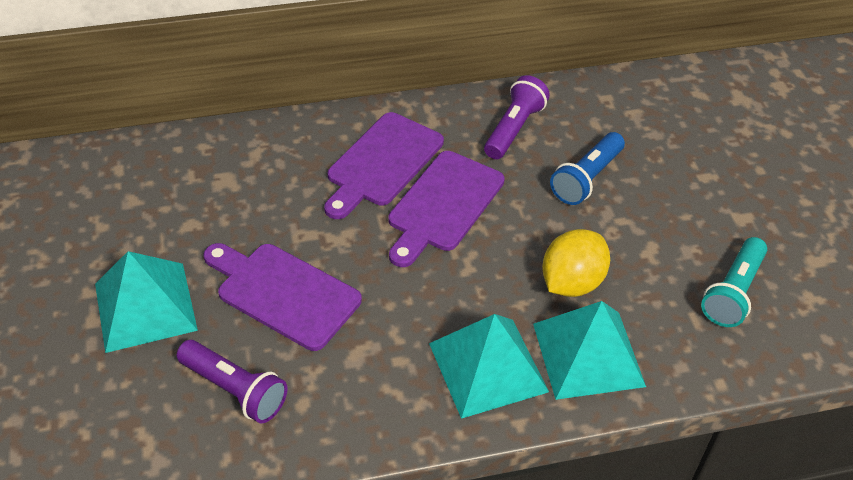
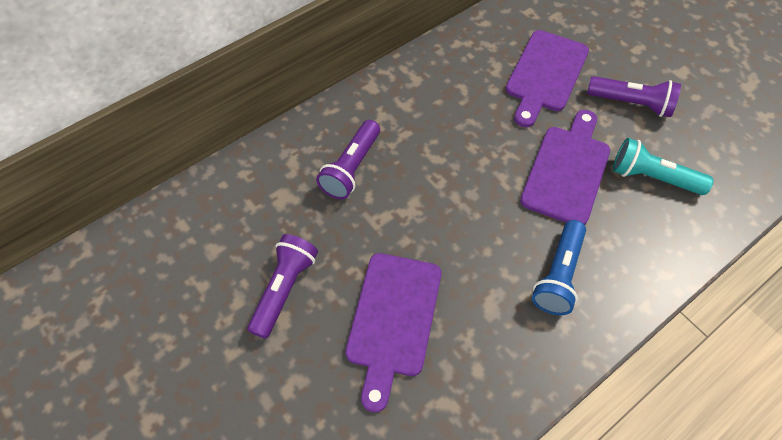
purple flashlight: 2 -> 3
turquoise pyramid: 3 -> 0
yellow lemon: 1 -> 0

